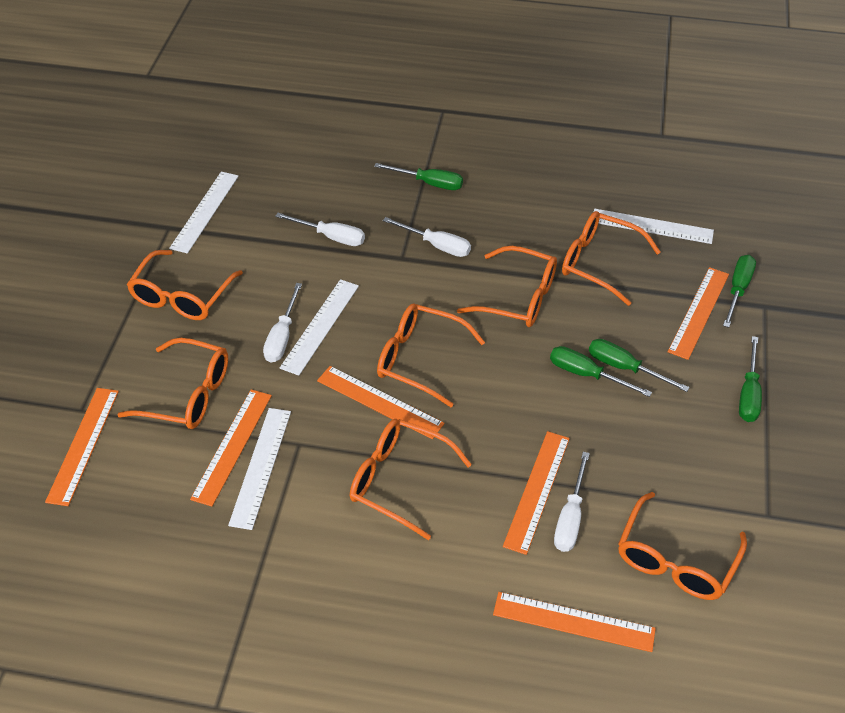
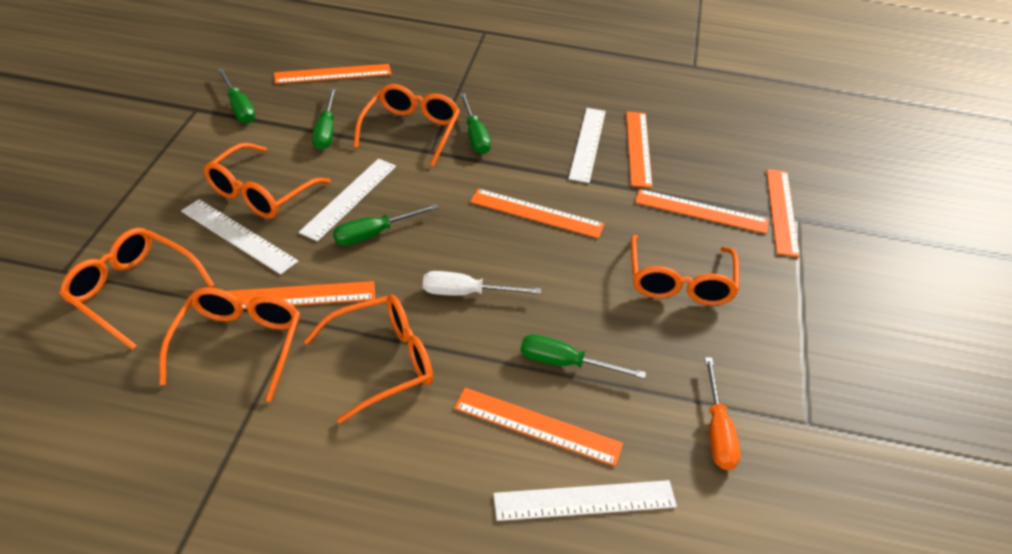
orange glasses: 7 -> 6
orange ruler: 6 -> 7
orange screwdriver: 0 -> 1
white screwdriver: 4 -> 1

